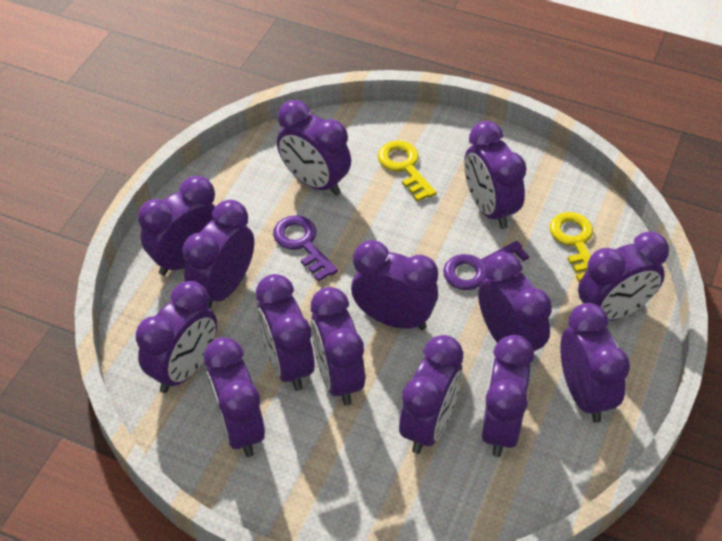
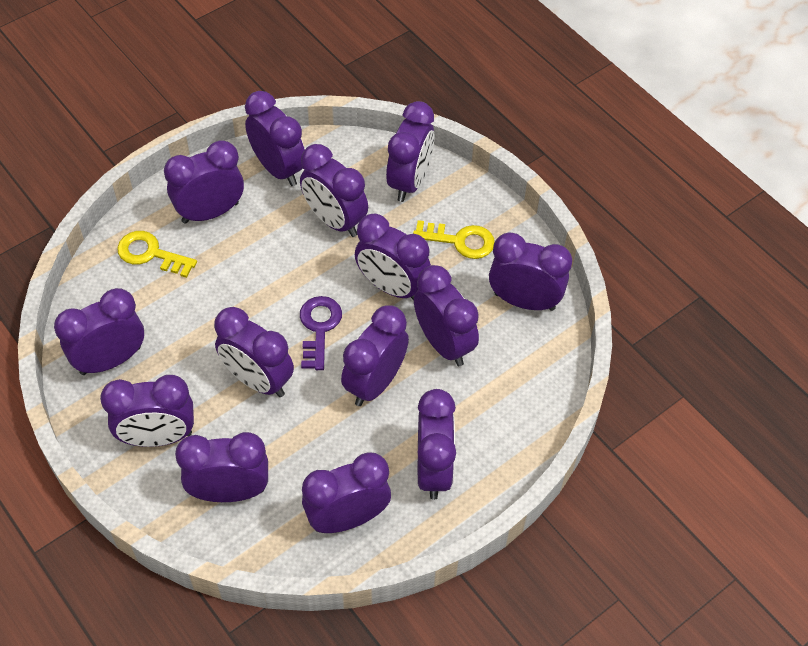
purple key: 2 -> 1

